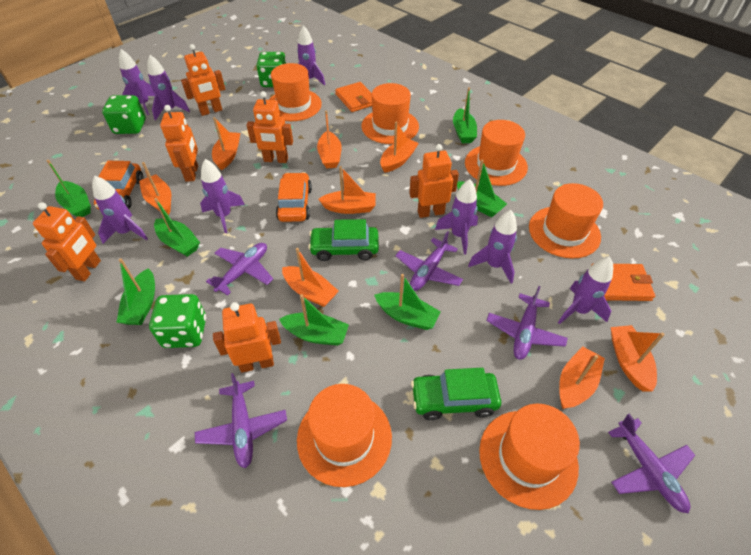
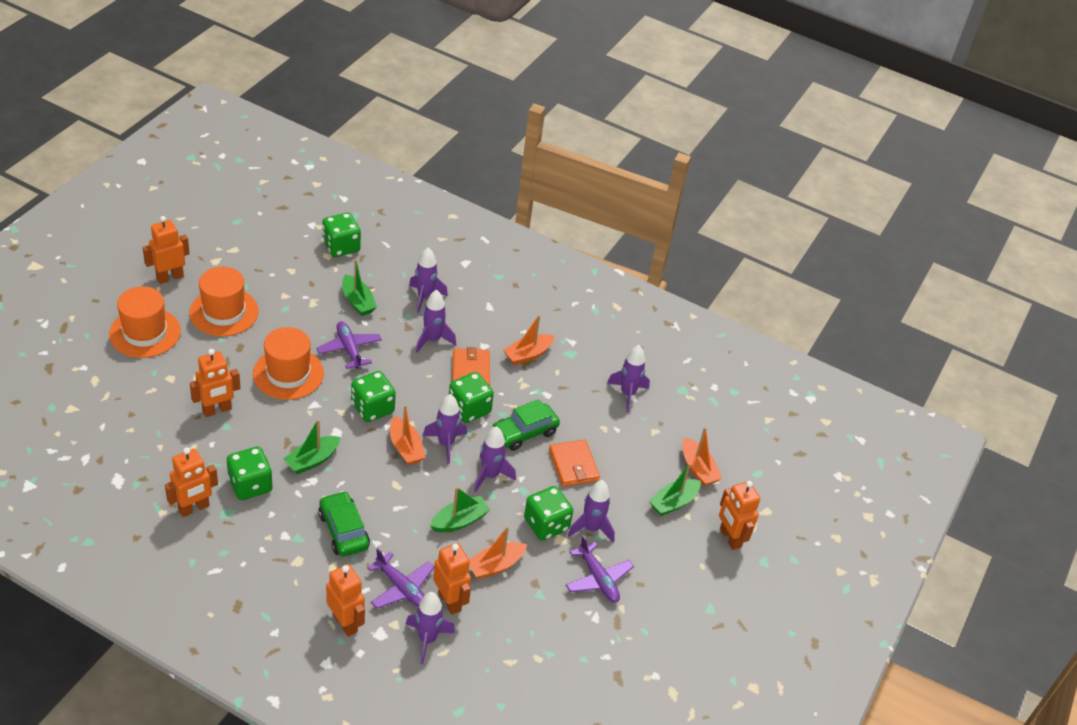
green boat: 7 -> 4
green dice: 3 -> 5
orange boat: 8 -> 4
orange car: 2 -> 0
orange hat: 6 -> 3
purple plane: 5 -> 3
purple rocket: 8 -> 7

